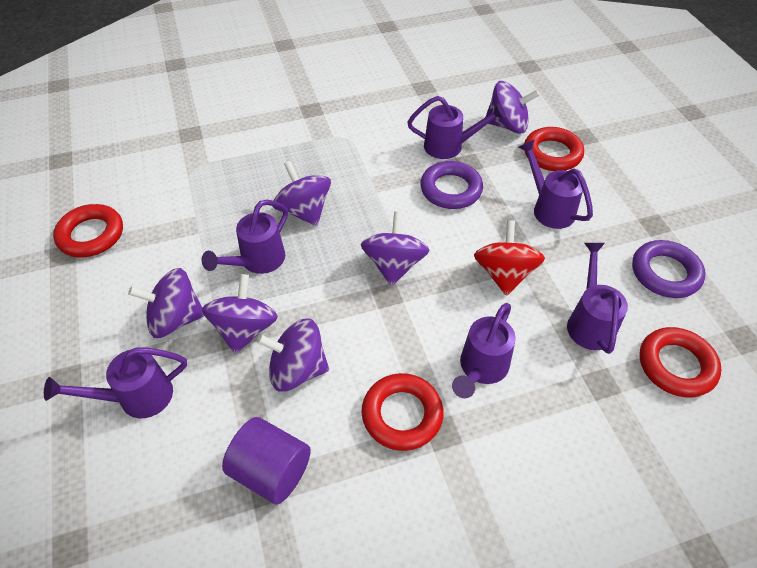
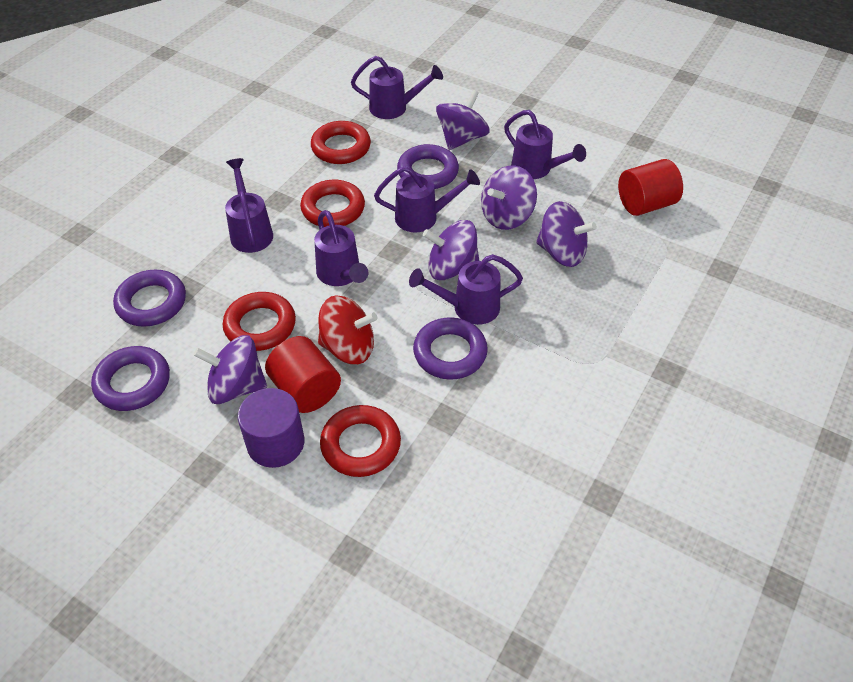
purple ring: 2 -> 4
purple spinning top: 6 -> 5
red cylinder: 0 -> 2

